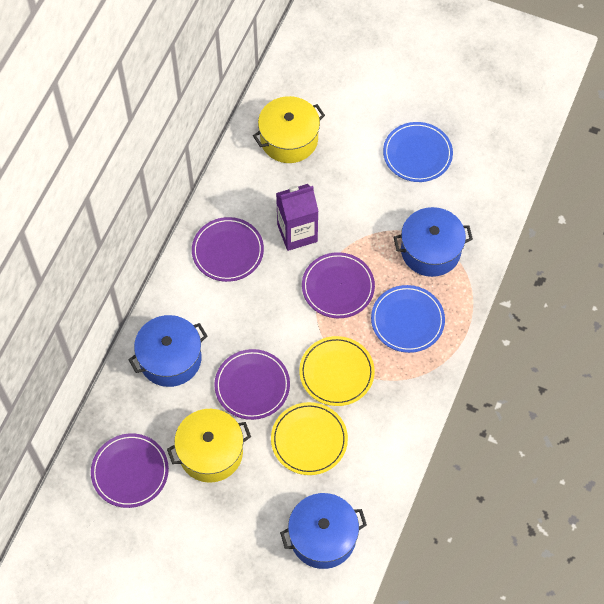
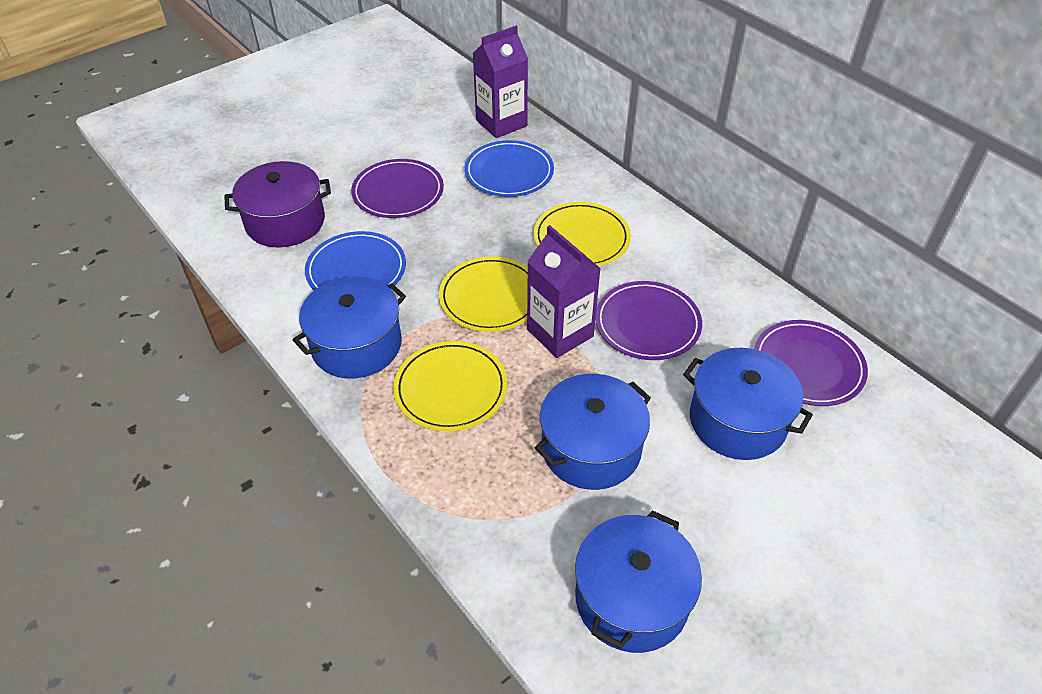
blue pot: 3 -> 4
purple carton: 1 -> 2
purple plate: 4 -> 3
purple pot: 0 -> 1
yellow plate: 2 -> 3
yellow pot: 2 -> 0

